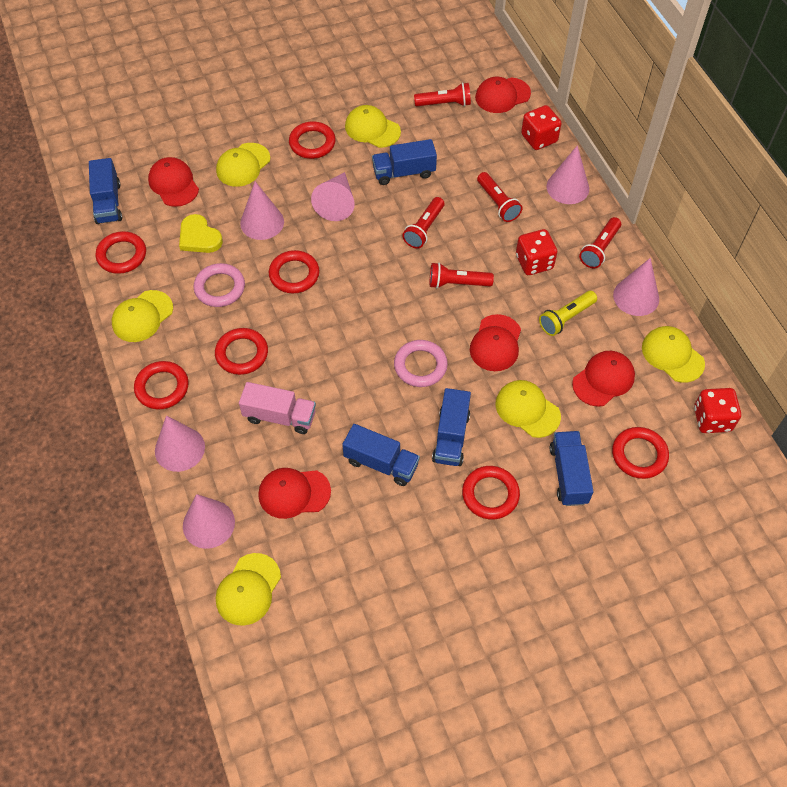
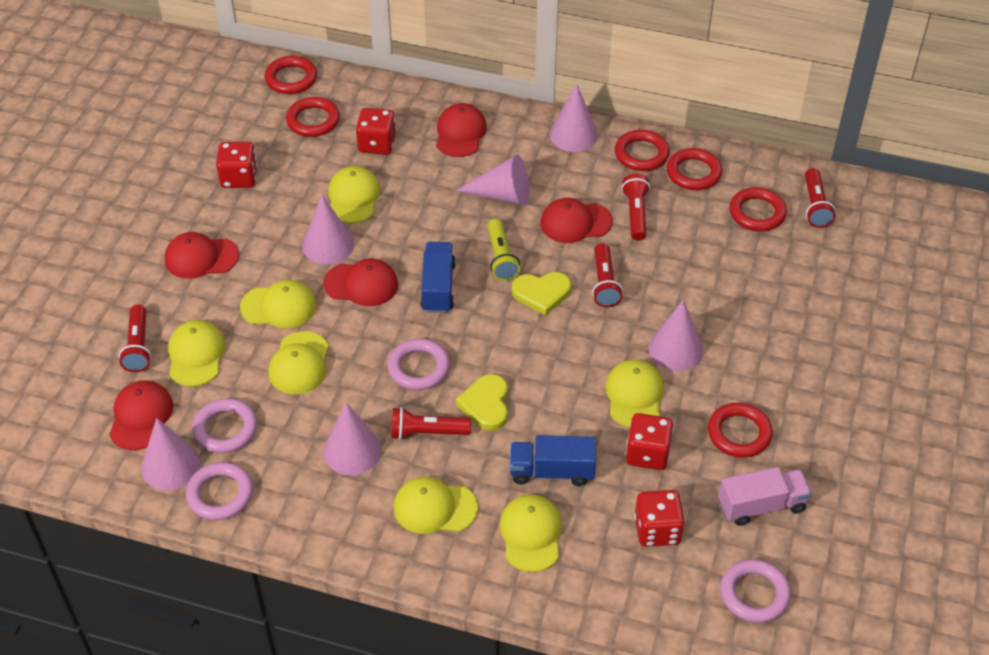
blue truck: 5 -> 2
pink ring: 2 -> 4
red dice: 3 -> 4
red ring: 7 -> 6
yellow cap: 6 -> 7
yellow heart: 1 -> 2

